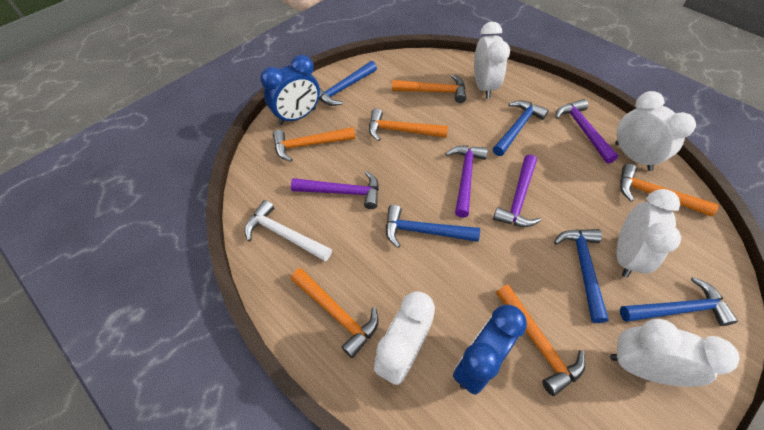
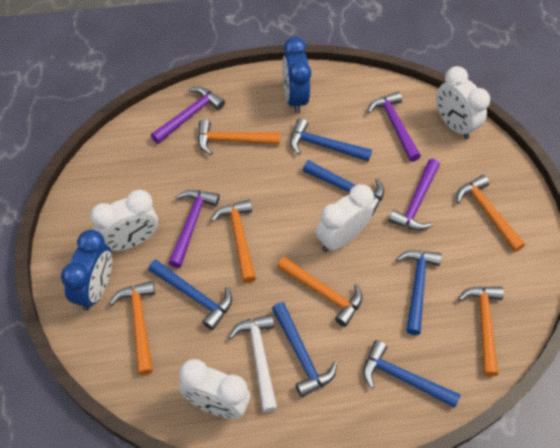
blue hammer: 5 -> 6
white clock: 5 -> 4

